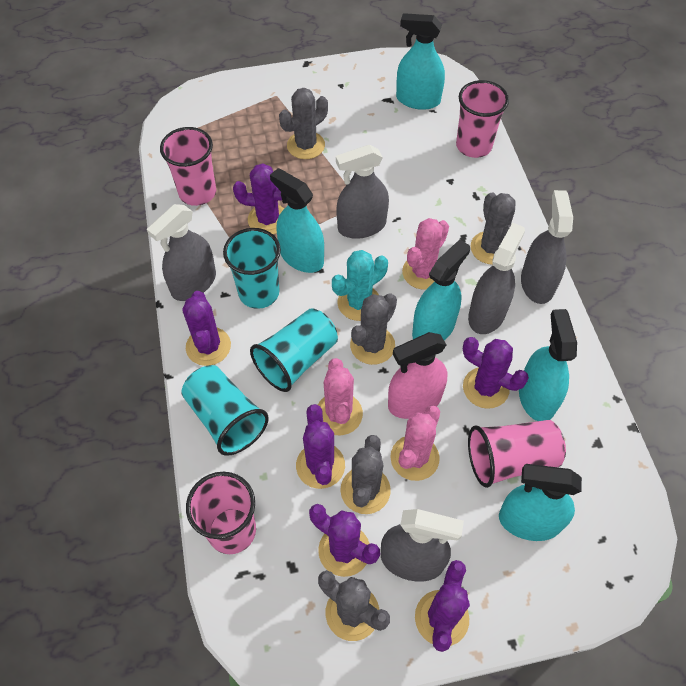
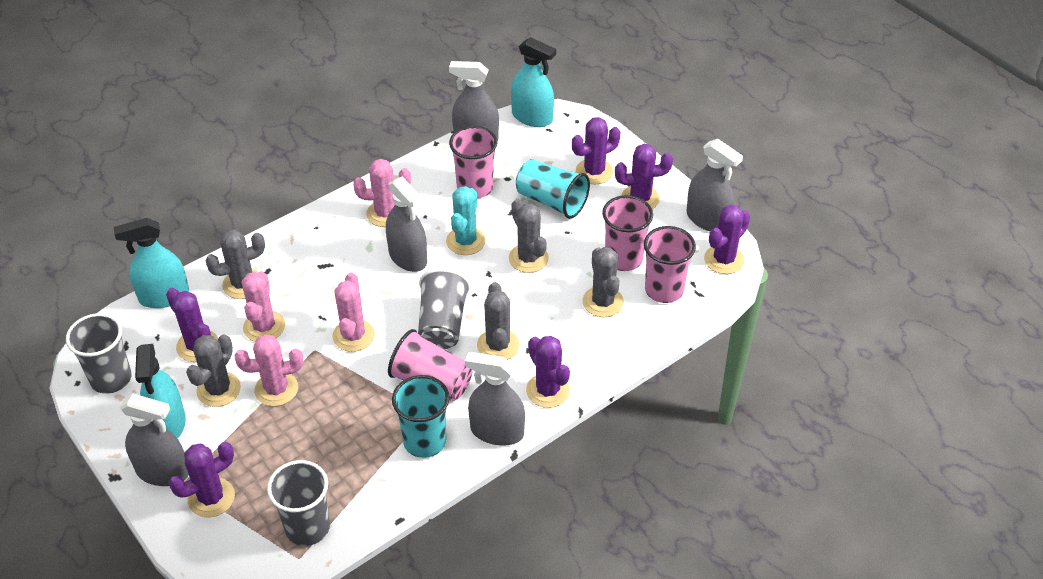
grey cup: 0 -> 3
pink cactus: 3 -> 4
pink spray bottle: 1 -> 0
turquoise cup: 3 -> 2
turquoise spray bottle: 5 -> 3

